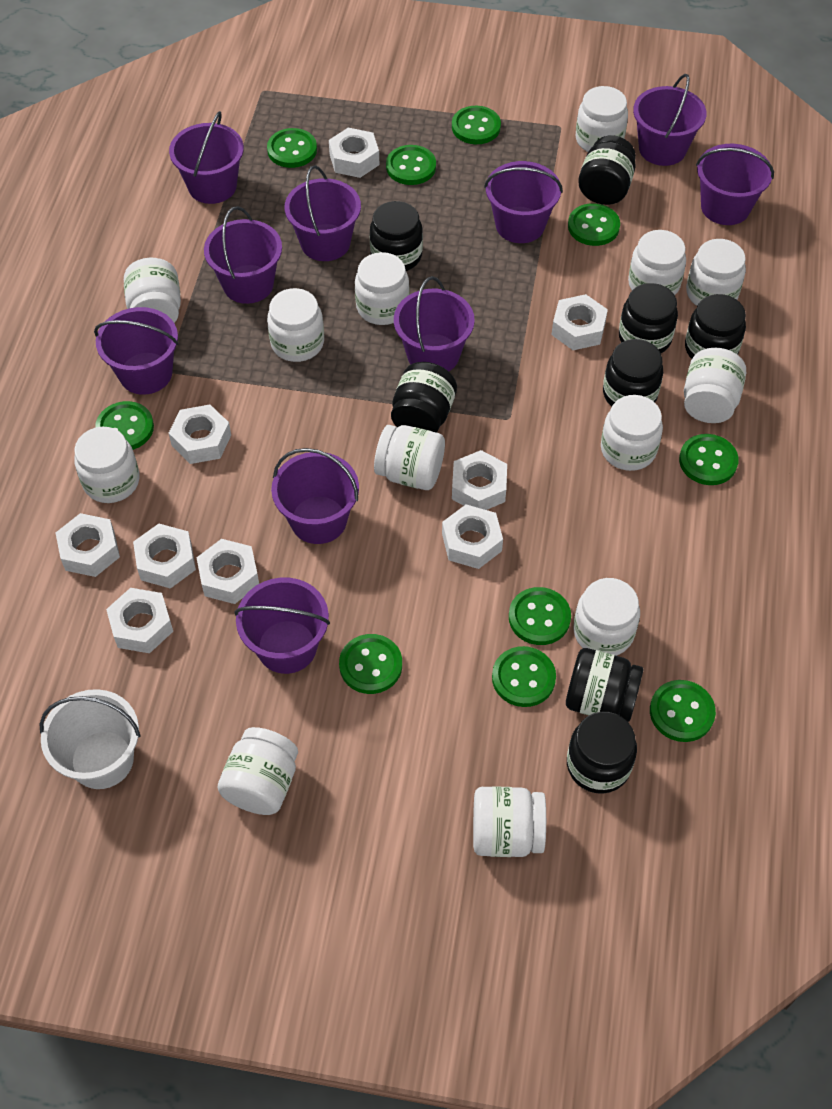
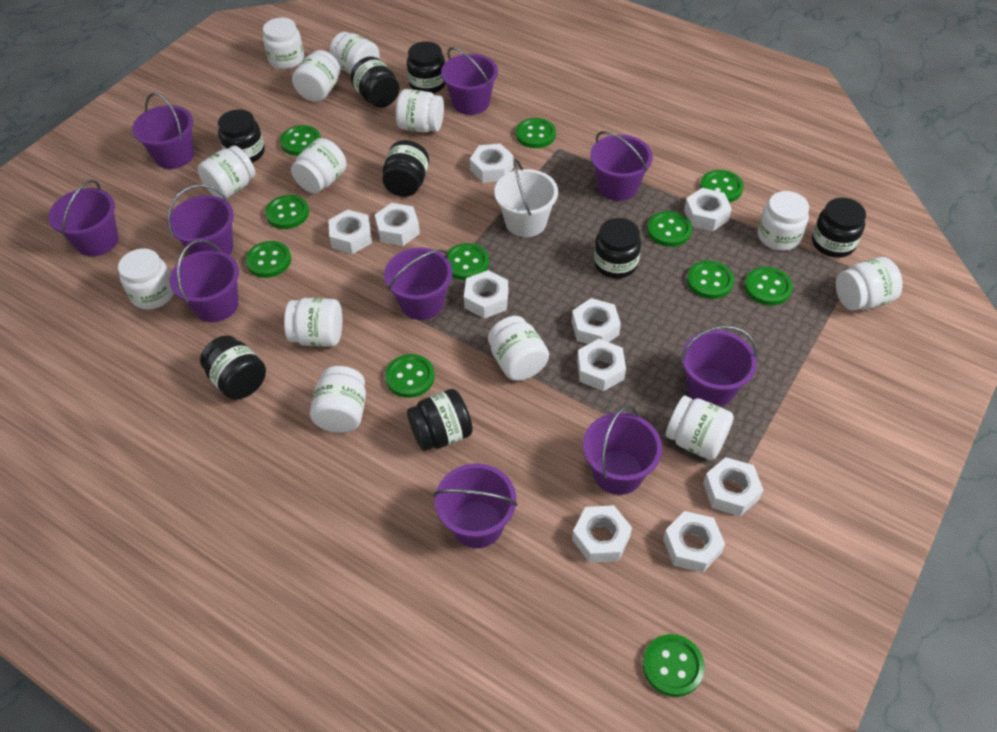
green button: 10 -> 11
white nut: 9 -> 10

